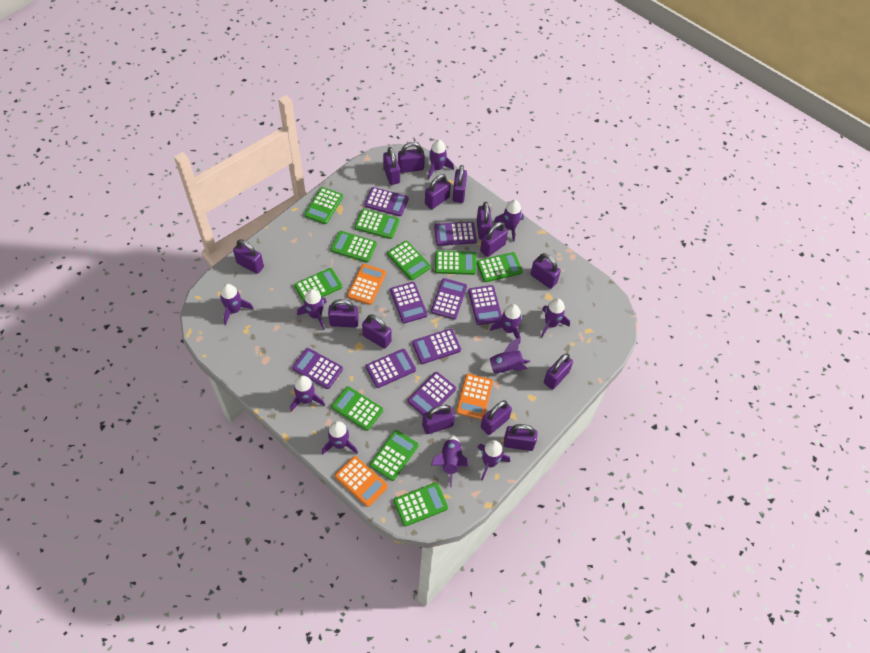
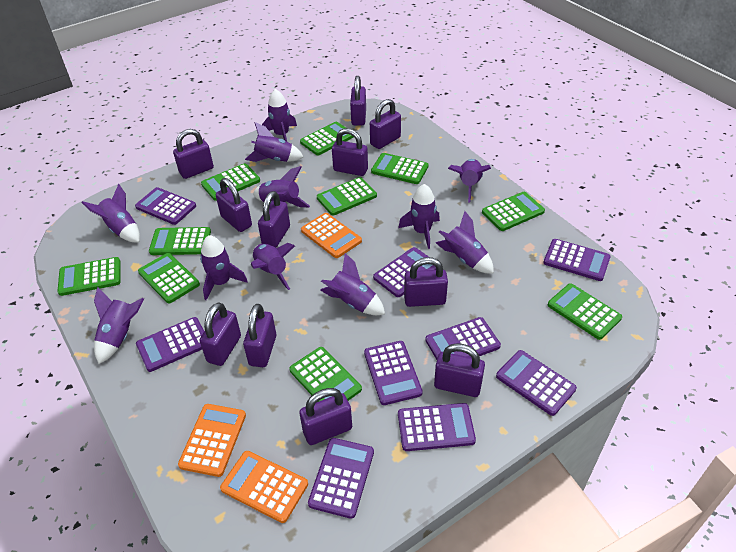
purple padlock: 14 -> 11

